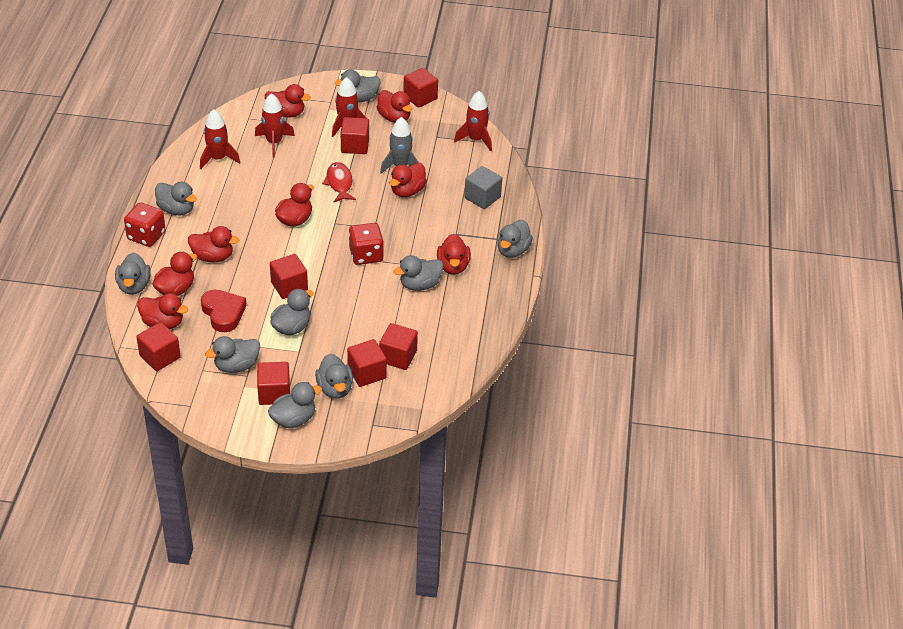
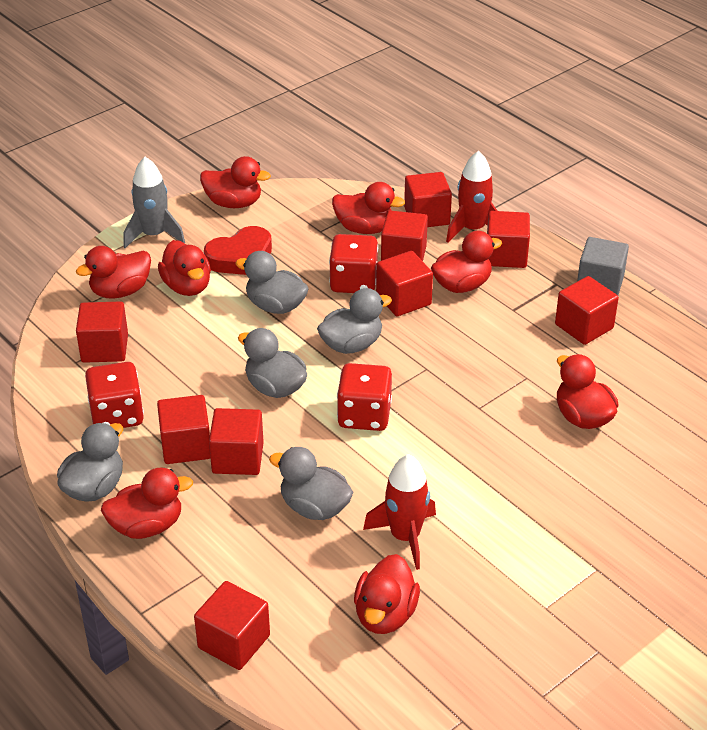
grey duck: 9 -> 5
red cube: 7 -> 9
red dice: 2 -> 3
red fish: 1 -> 0
red rocket: 4 -> 2

